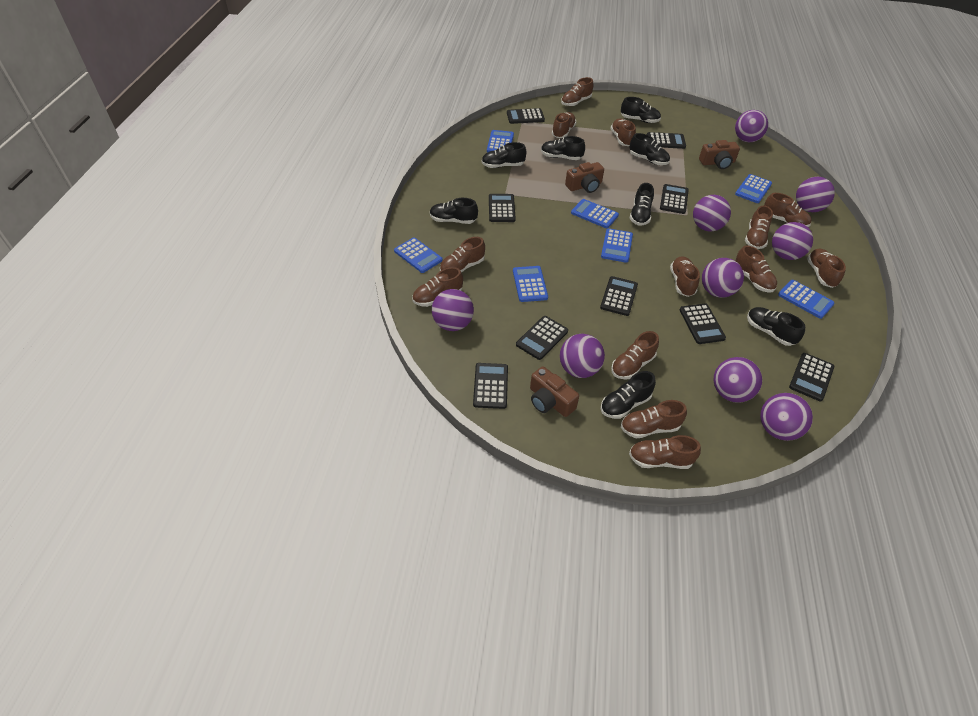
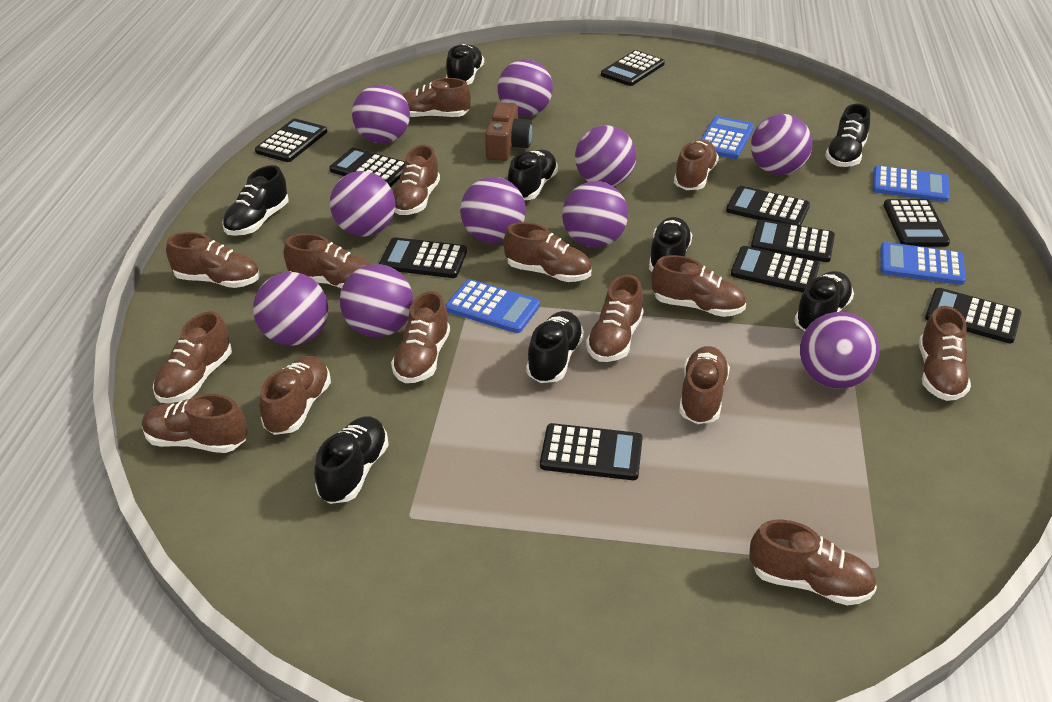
black calculator: 9 -> 10
blue calculator: 7 -> 4
brown camera: 3 -> 1
brown shoe: 13 -> 15
purple ball: 9 -> 10

